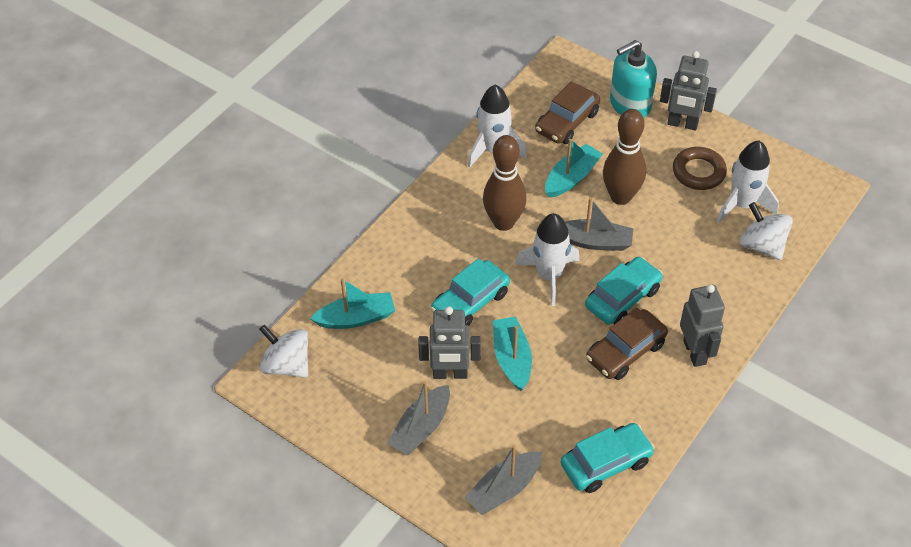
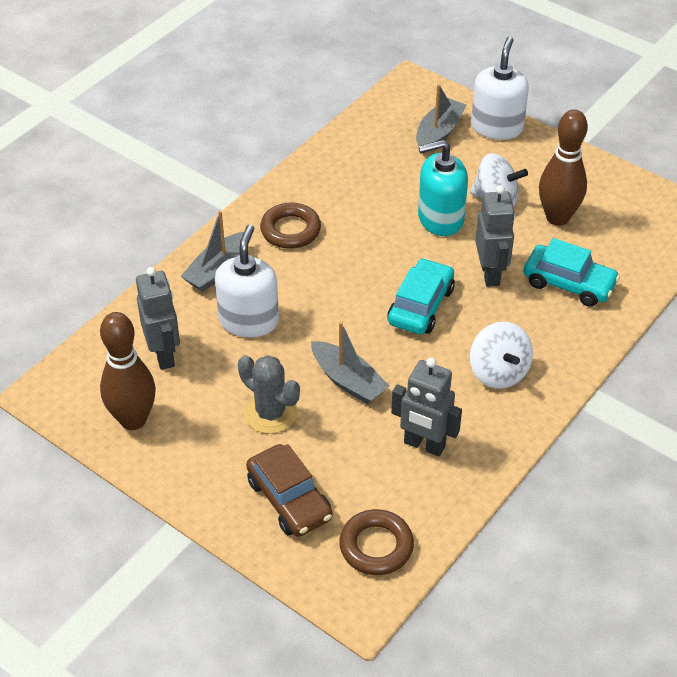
brown car: 2 -> 1
brown ring: 1 -> 2
grey cactus: 0 -> 1
turquoise boat: 3 -> 0
turquoise car: 3 -> 2
white rocket: 3 -> 0
white soap dispenser: 0 -> 2

